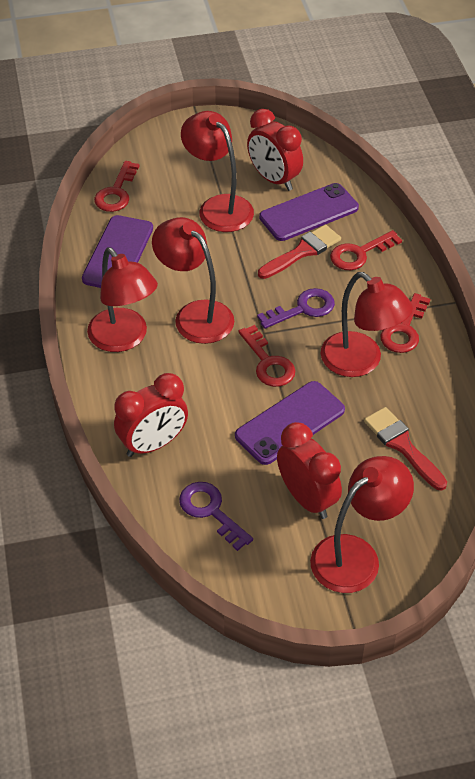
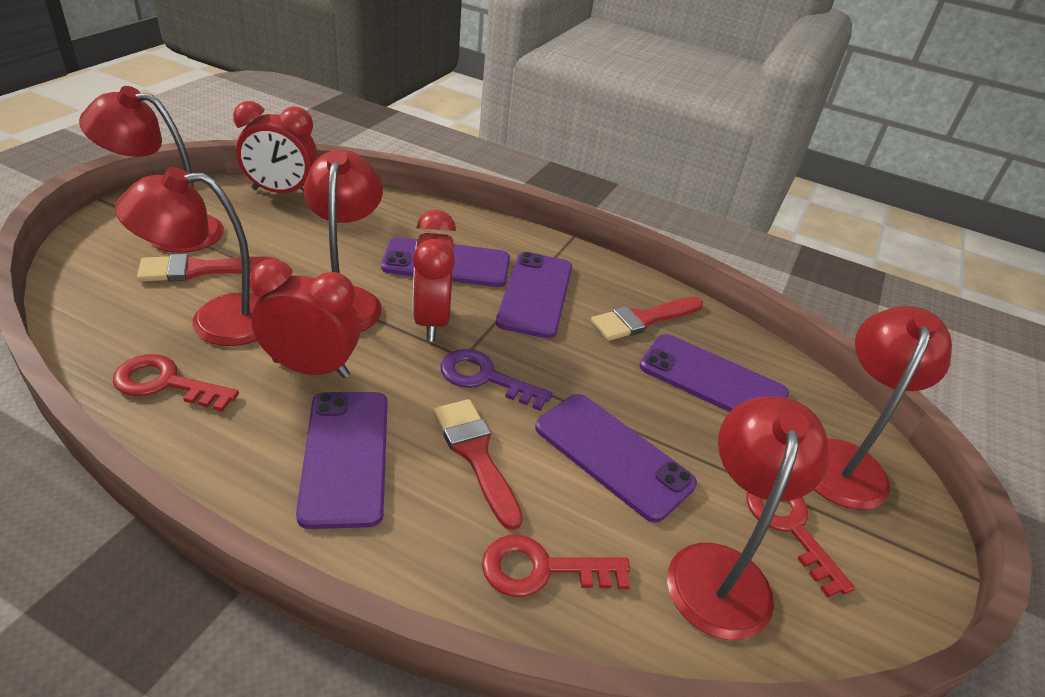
purple key: 2 -> 1
purple phone: 3 -> 5
red brush: 2 -> 3
red key: 4 -> 3

